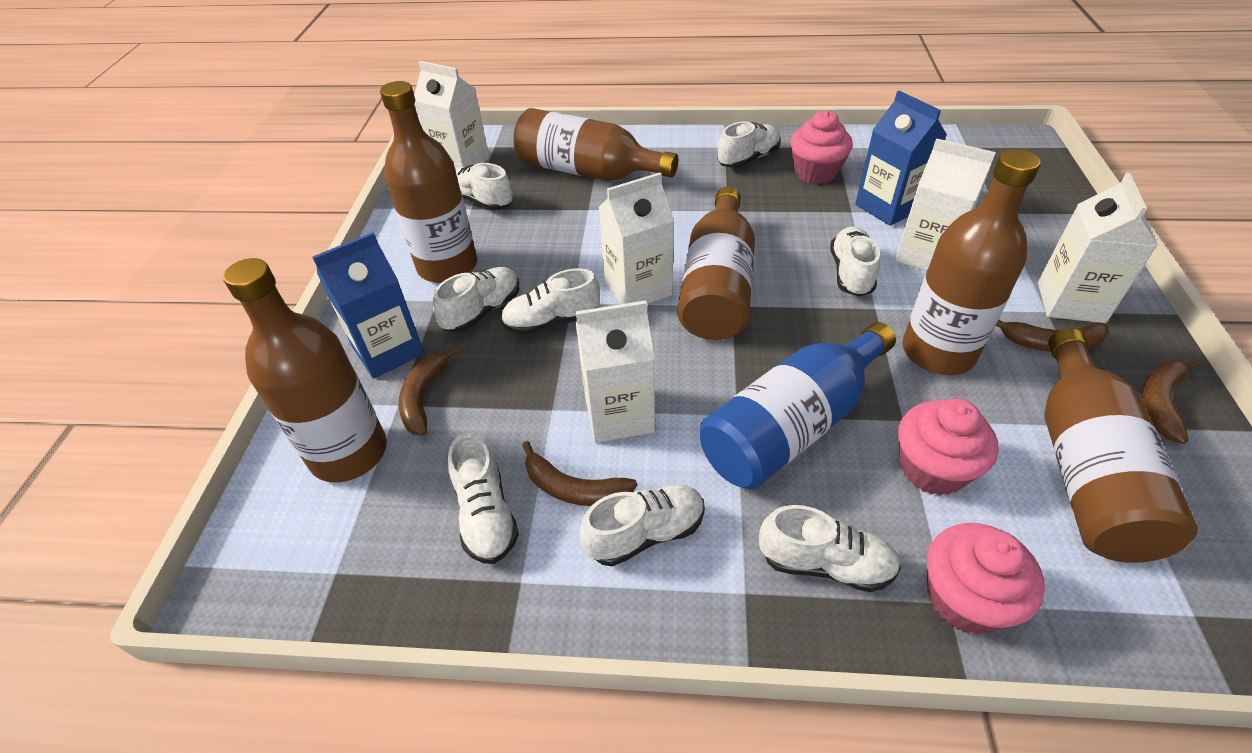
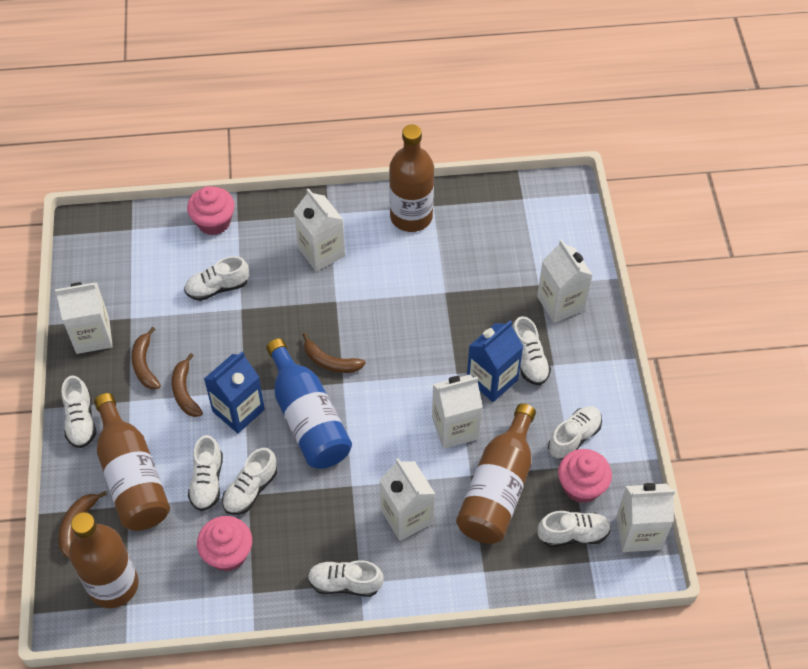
brown bottle: 6 -> 4
white carton: 5 -> 6

